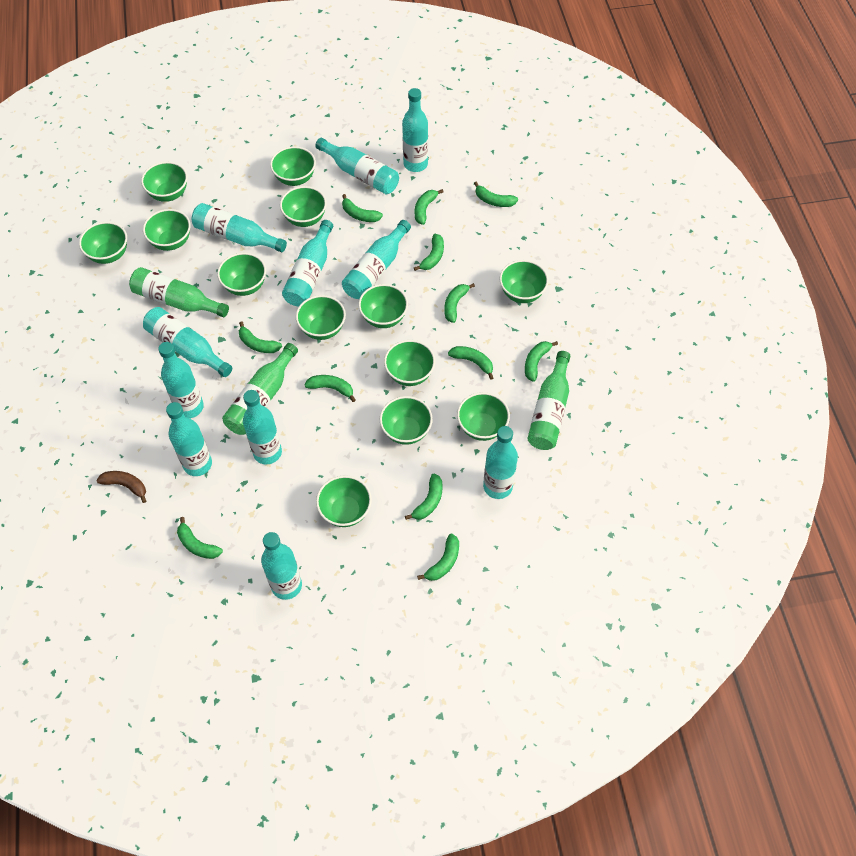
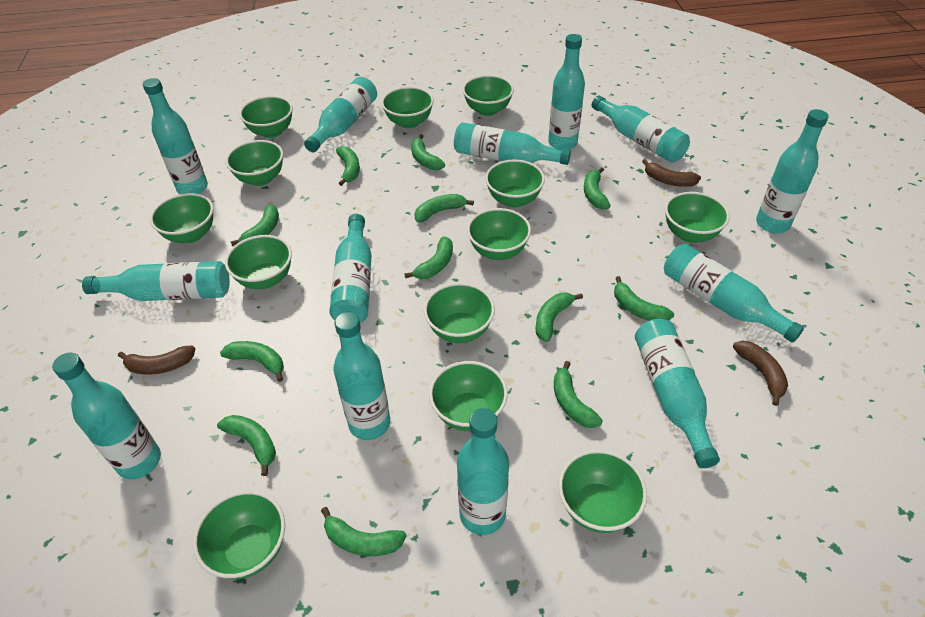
brown banana: 1 -> 3
green bottle: 3 -> 0
turquoise bottle: 11 -> 13

